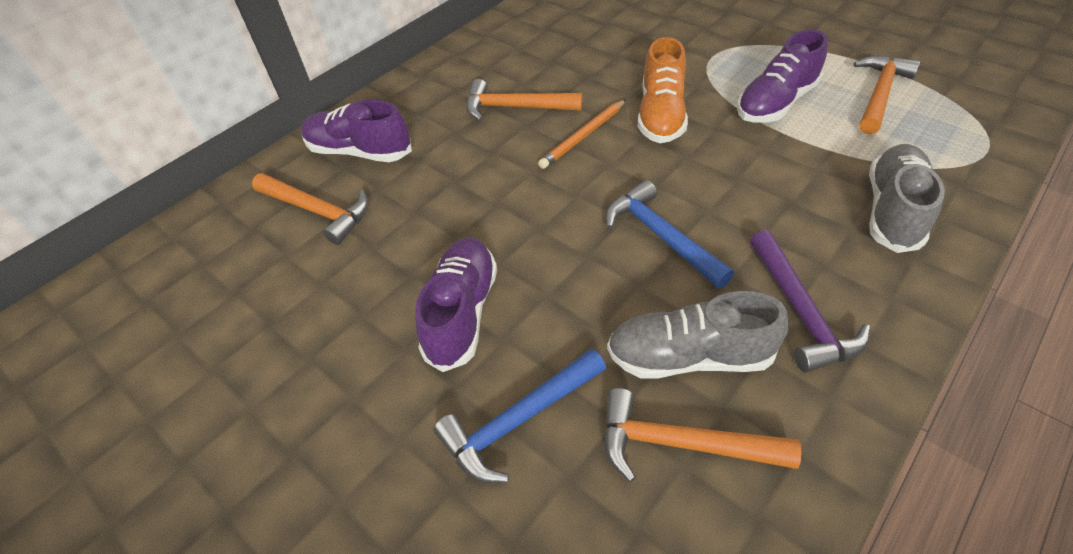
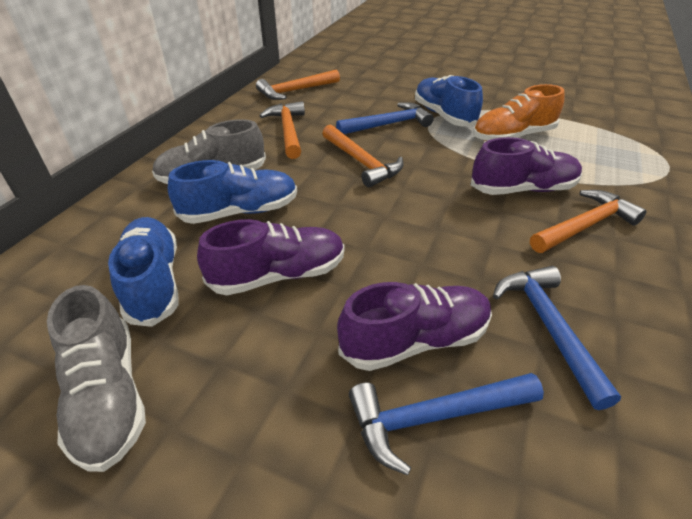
blue hammer: 2 -> 3
blue shoe: 0 -> 3
orange pencil: 1 -> 0
purple hammer: 1 -> 0

